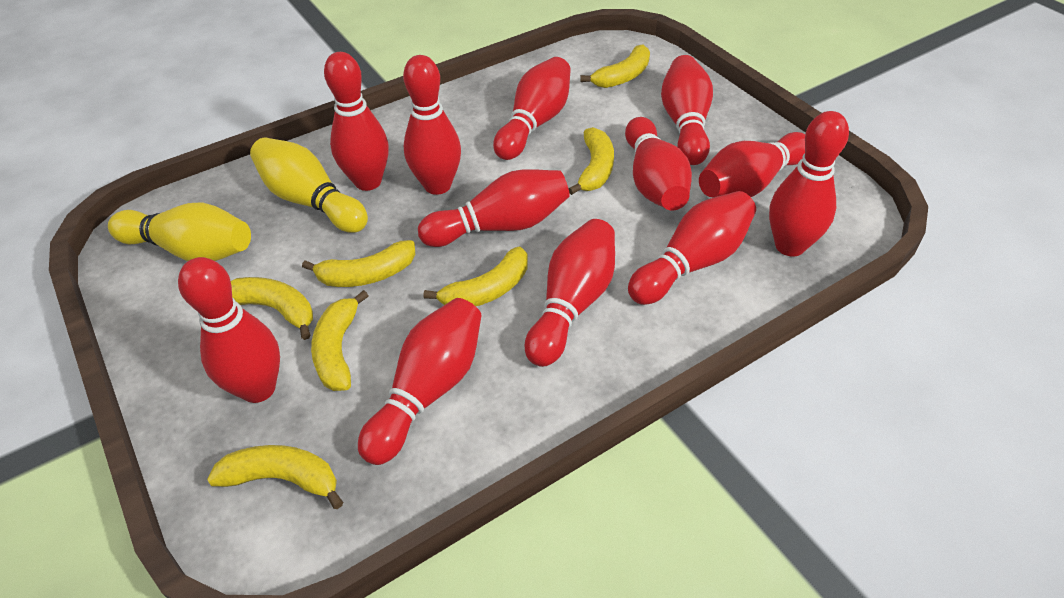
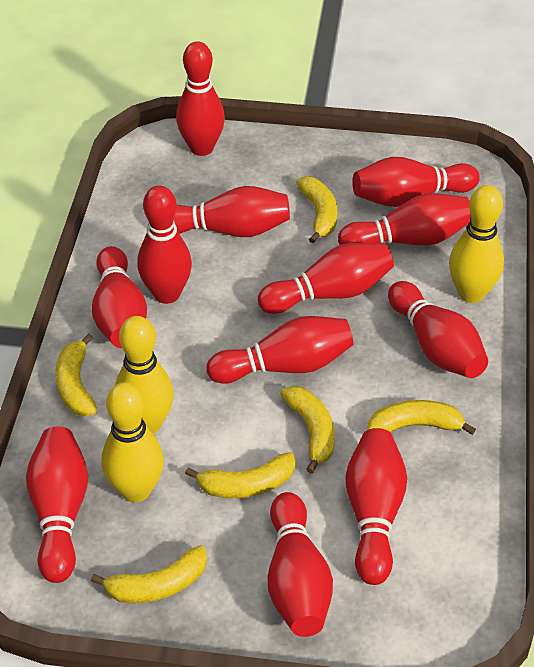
yellow banana: 7 -> 6
yellow bowling pin: 2 -> 3

